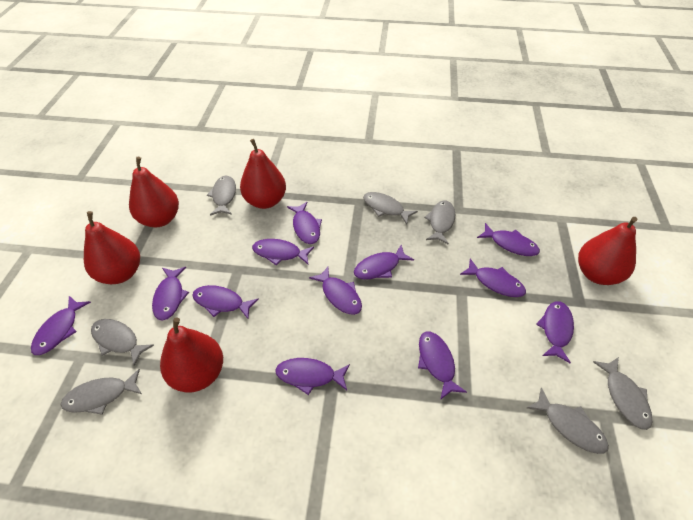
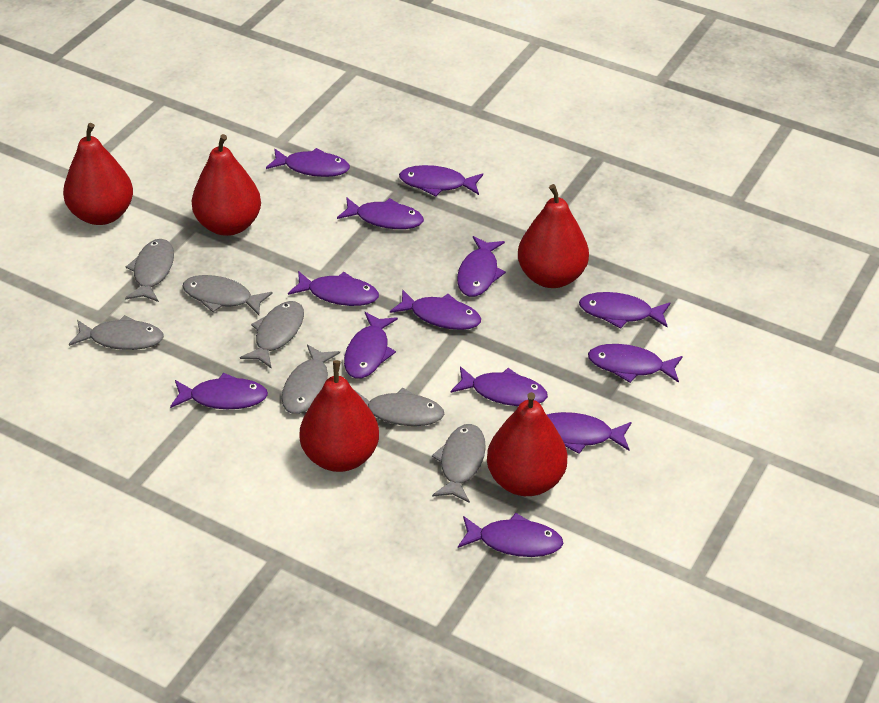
purple fish: 12 -> 13

